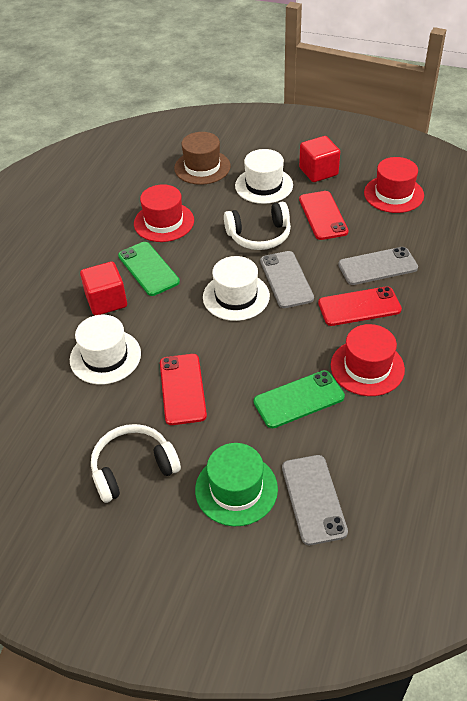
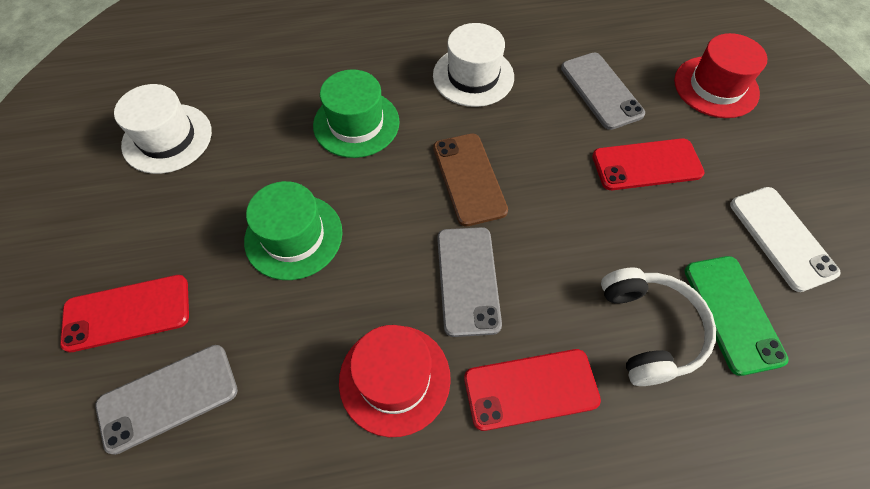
brown hat: 1 -> 0
brown phone: 0 -> 1
green hat: 1 -> 2
green phone: 2 -> 1
red cube: 2 -> 0
red hat: 3 -> 2
white hat: 3 -> 2
white headphones: 2 -> 1
white phone: 0 -> 1

